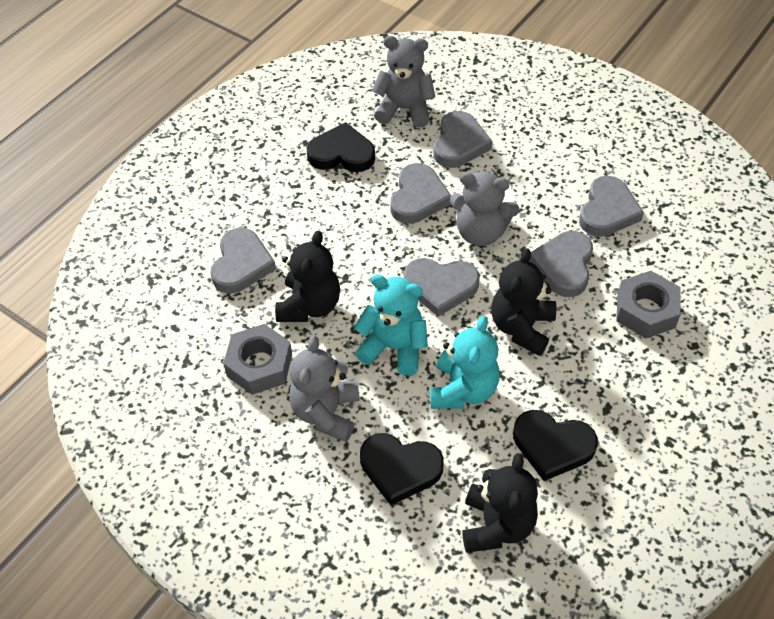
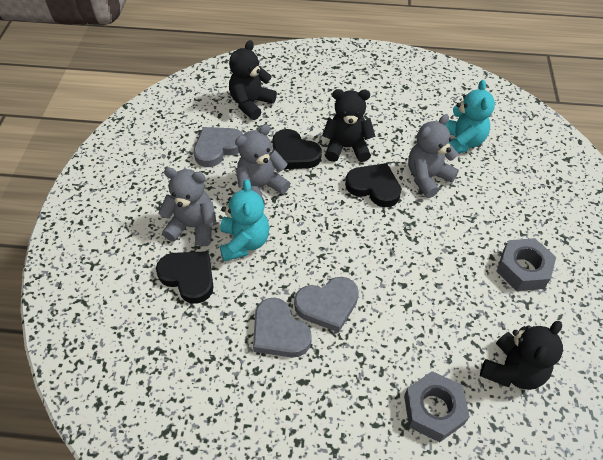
grey heart: 6 -> 3

